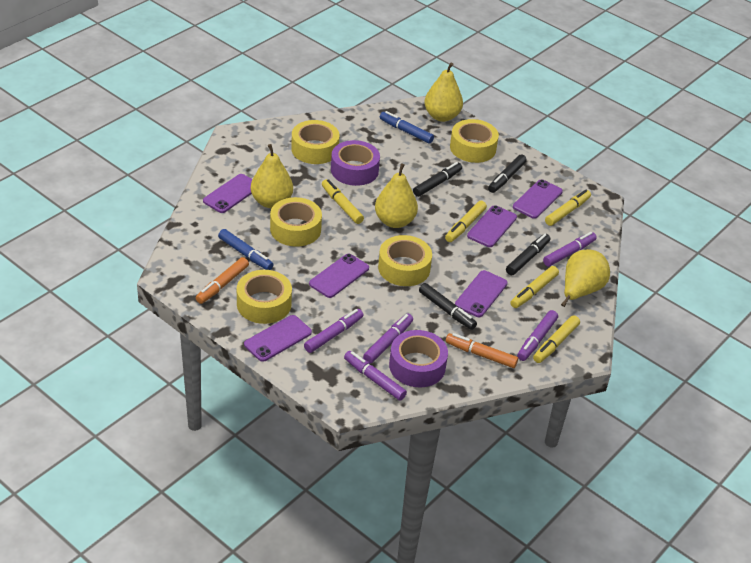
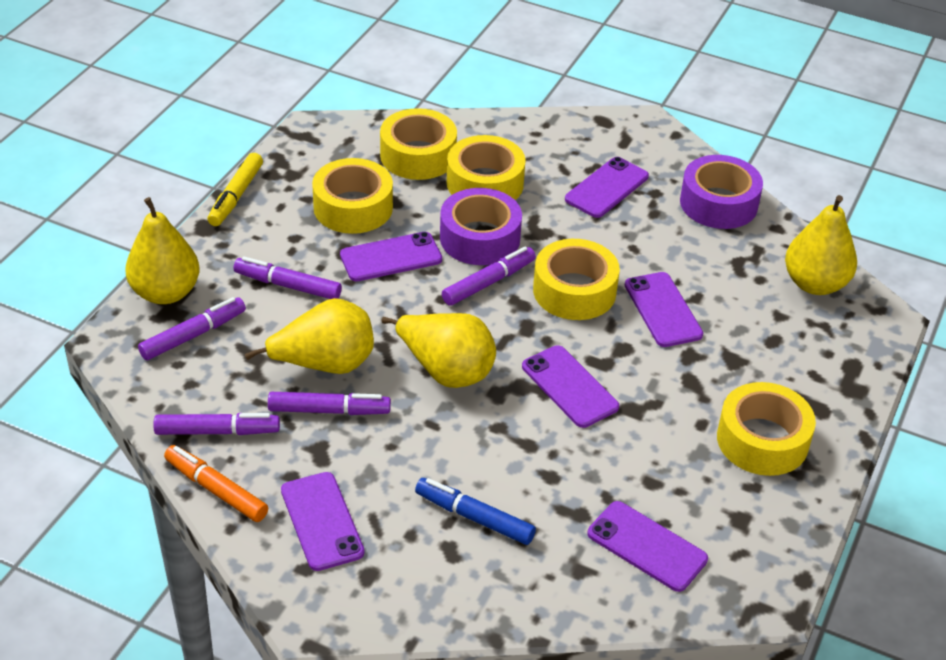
black marker: 4 -> 0
blue marker: 2 -> 1
orange marker: 2 -> 1
yellow marker: 5 -> 1

